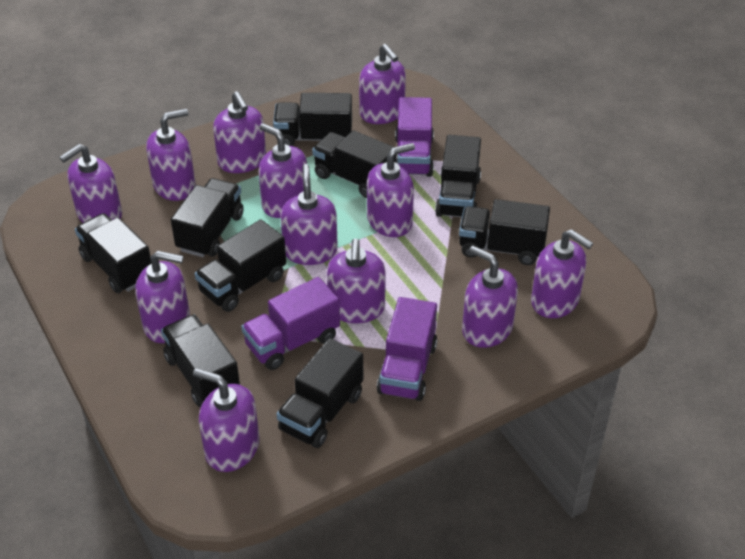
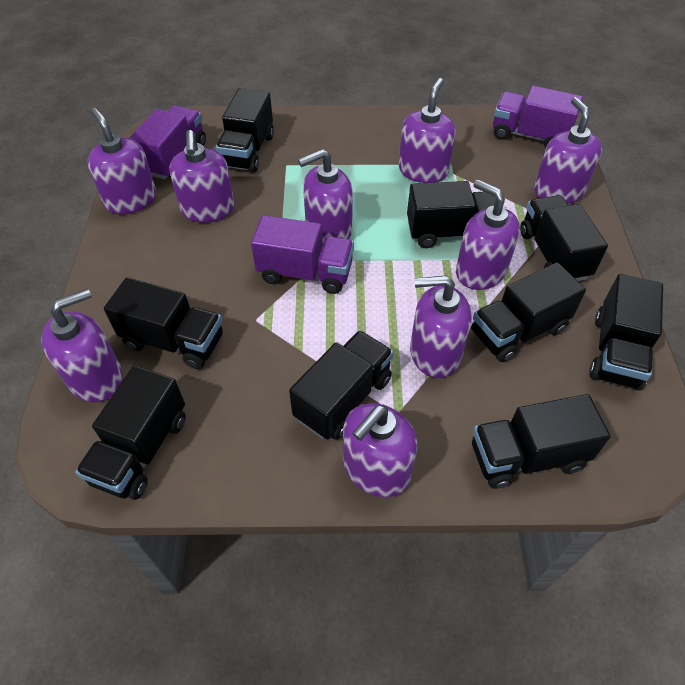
purple soap dispenser: 12 -> 9

